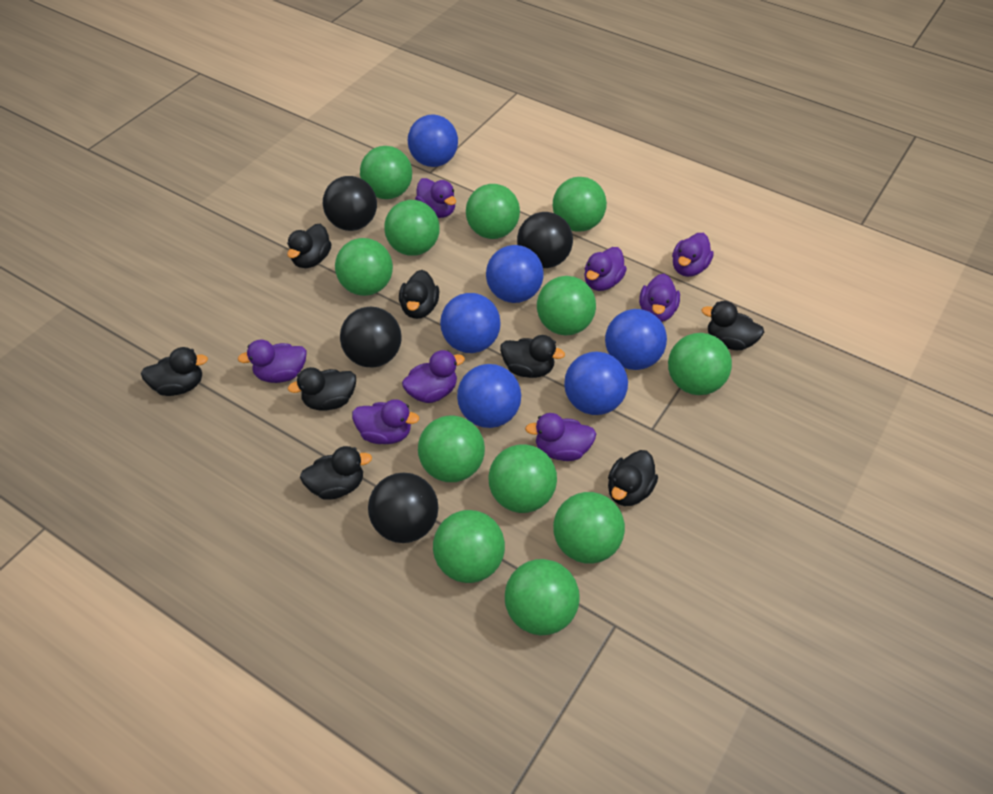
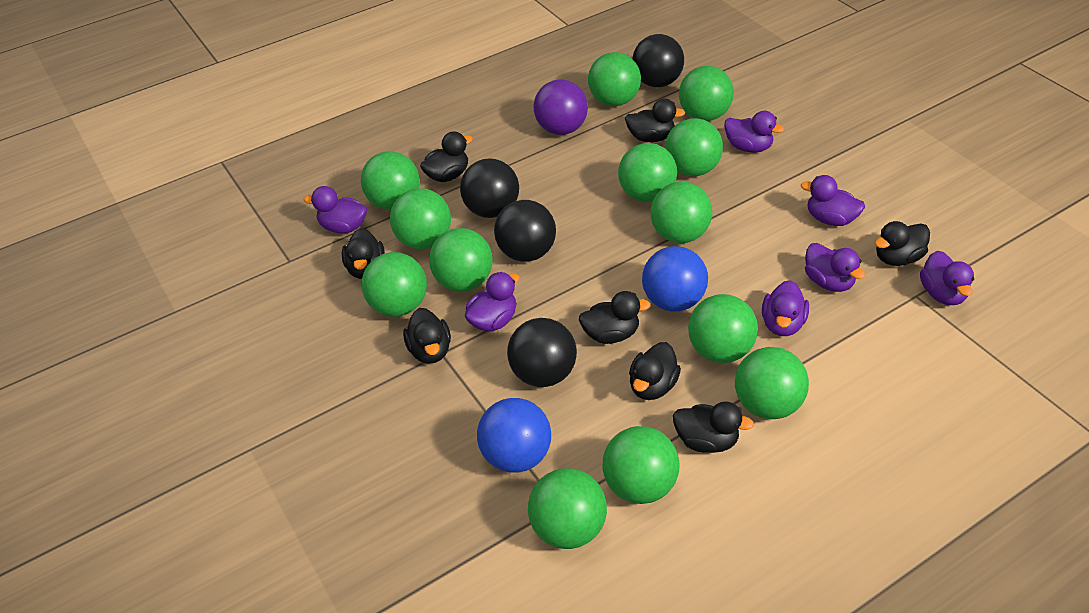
blue ball: 6 -> 2
green ball: 12 -> 13
purple ball: 0 -> 1
purple duck: 8 -> 7

